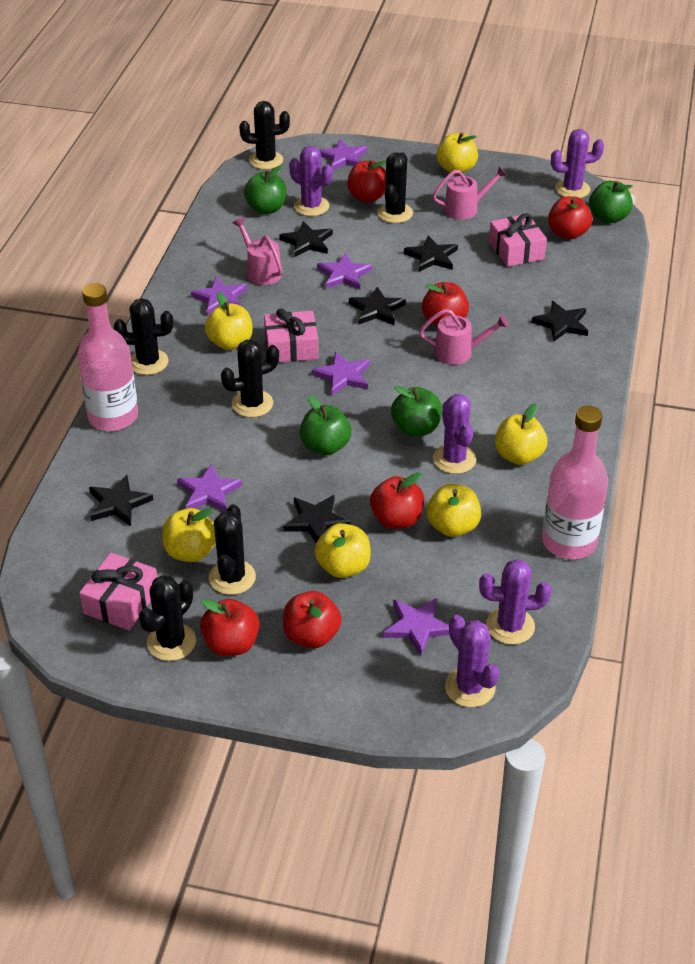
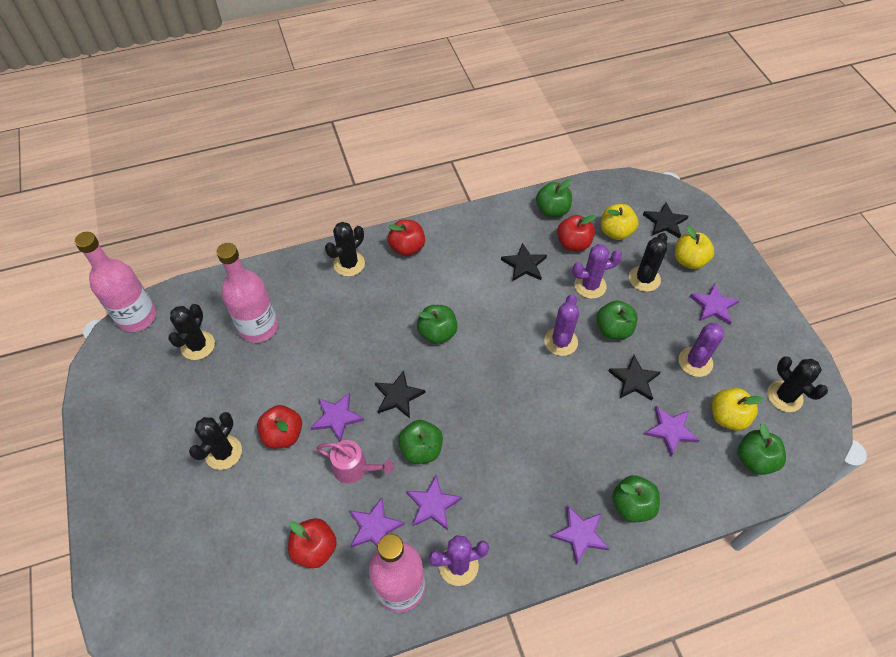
black cactus: 6 -> 5
black star: 6 -> 4
green apple: 4 -> 6
pink bottle: 2 -> 3
pink gift: 3 -> 0
pink watering can: 3 -> 1
purple cactus: 5 -> 4
red apple: 6 -> 4
yellow apple: 6 -> 3

